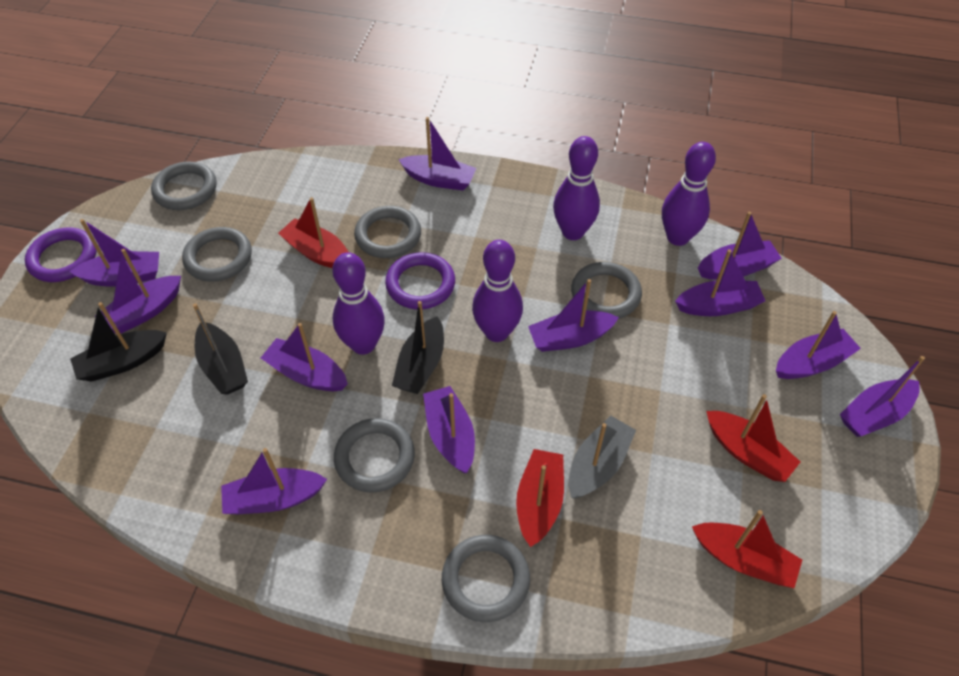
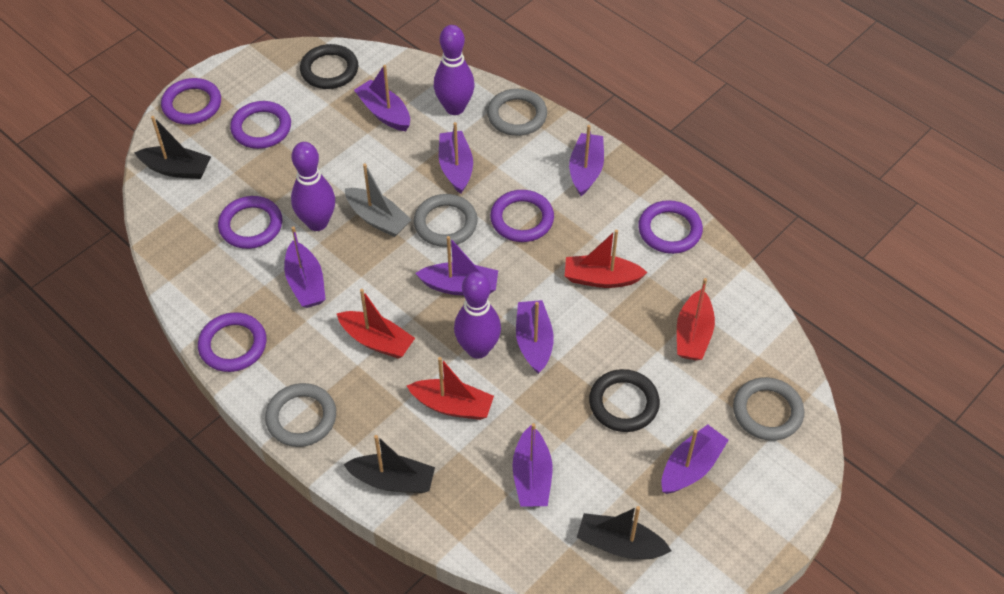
black ring: 0 -> 2
grey ring: 6 -> 4
purple boat: 11 -> 8
purple bowling pin: 4 -> 3
purple ring: 2 -> 6

